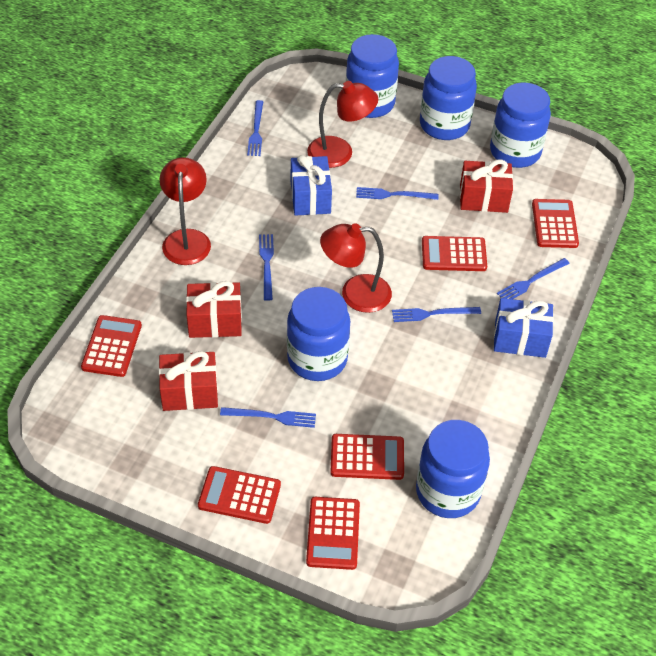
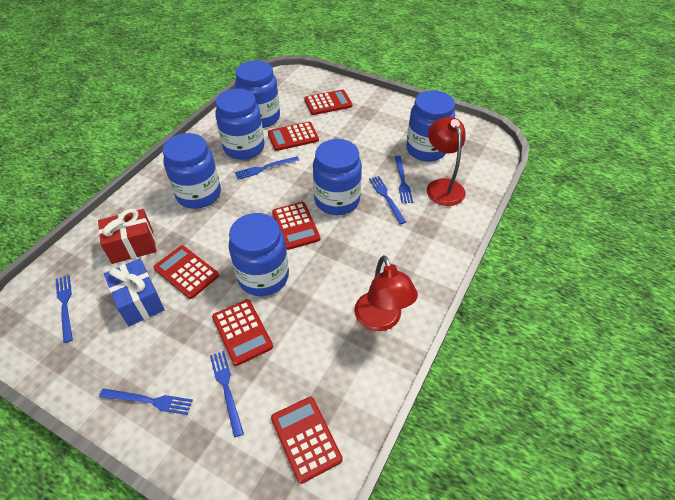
blue gift: 2 -> 1
blue jar: 5 -> 6
red gift: 3 -> 1
red lamp: 3 -> 2

